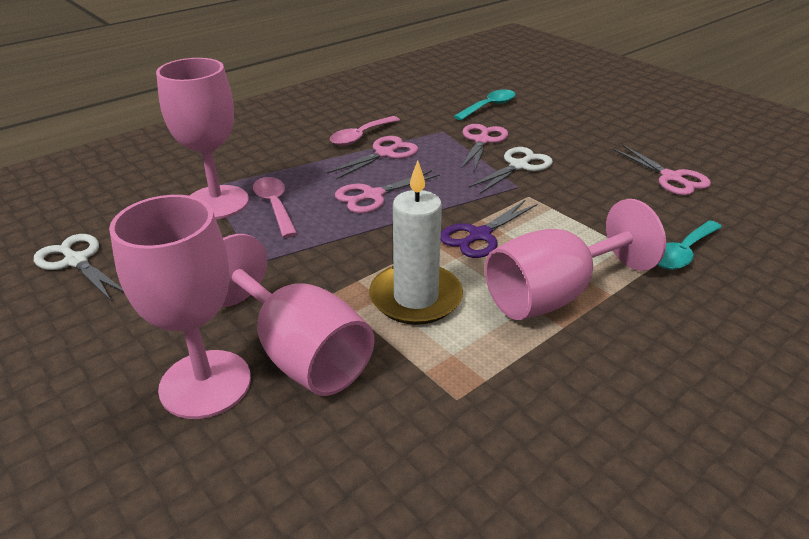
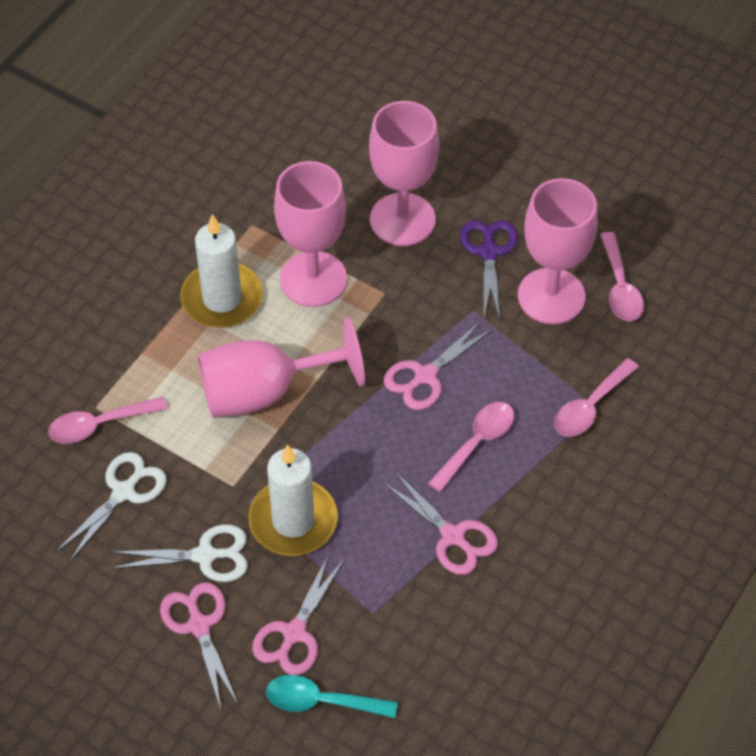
pink spoon: 2 -> 4
turquoise spoon: 2 -> 1
white candle: 1 -> 2

